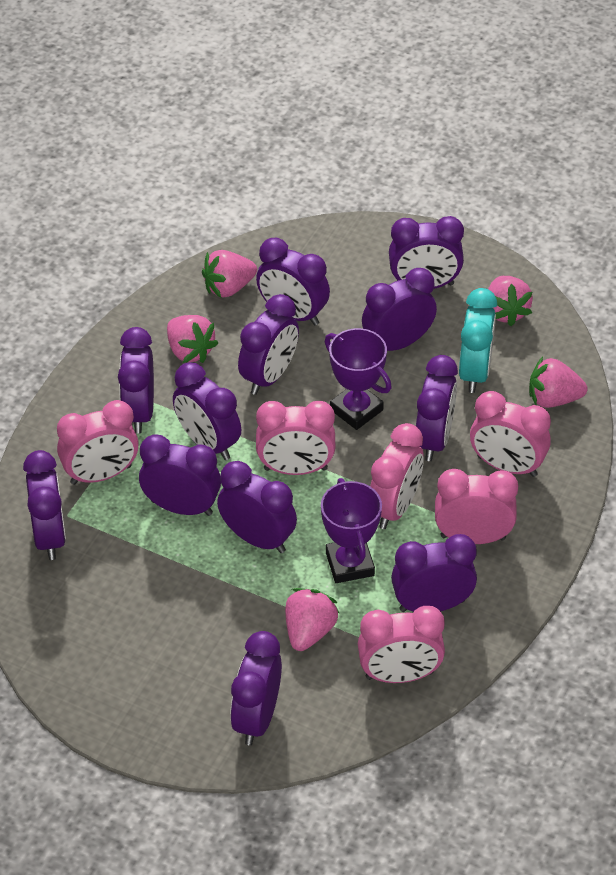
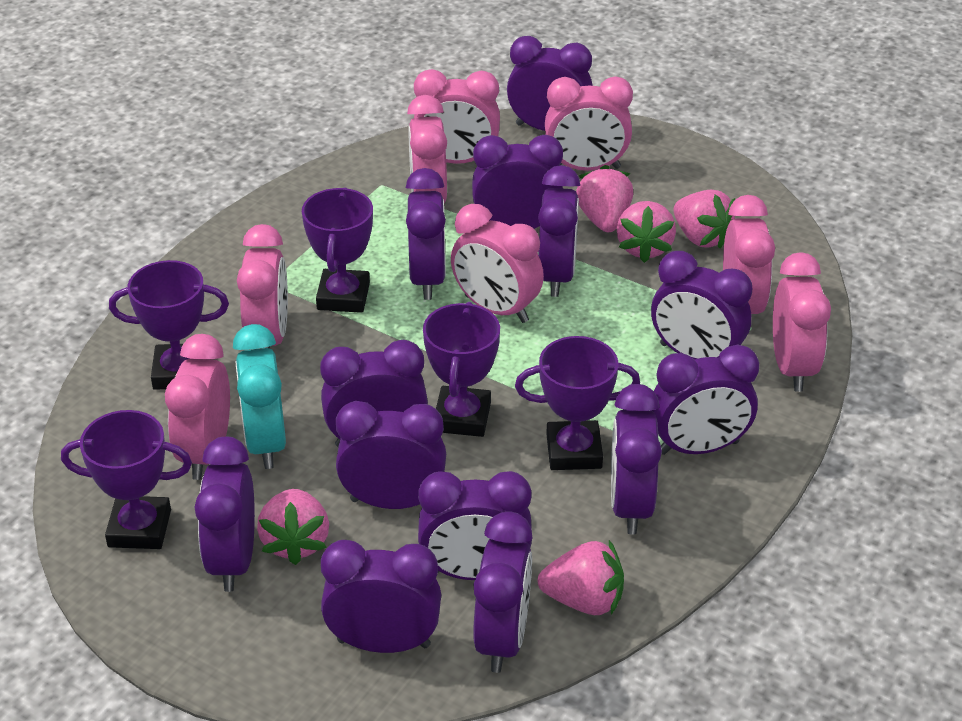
pink clock: 6 -> 8
purple clock: 12 -> 13
purple trophy: 2 -> 5

